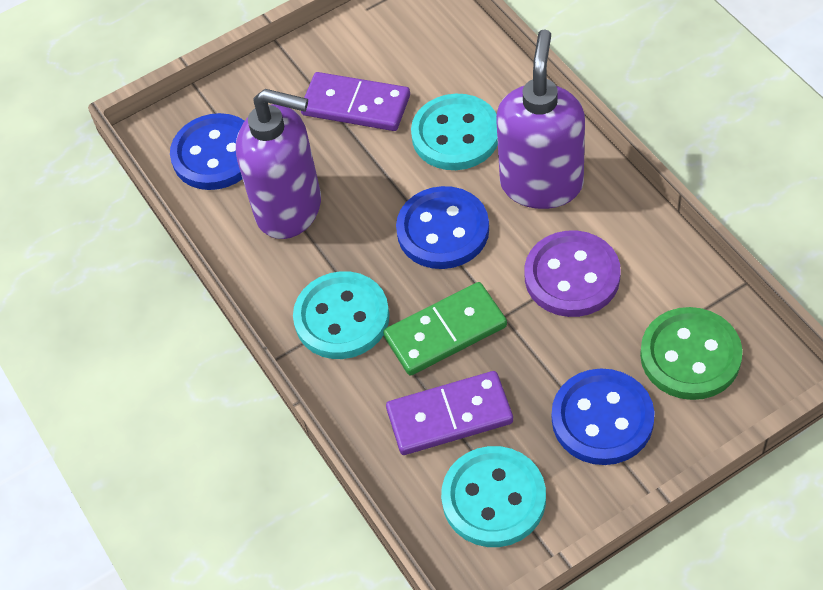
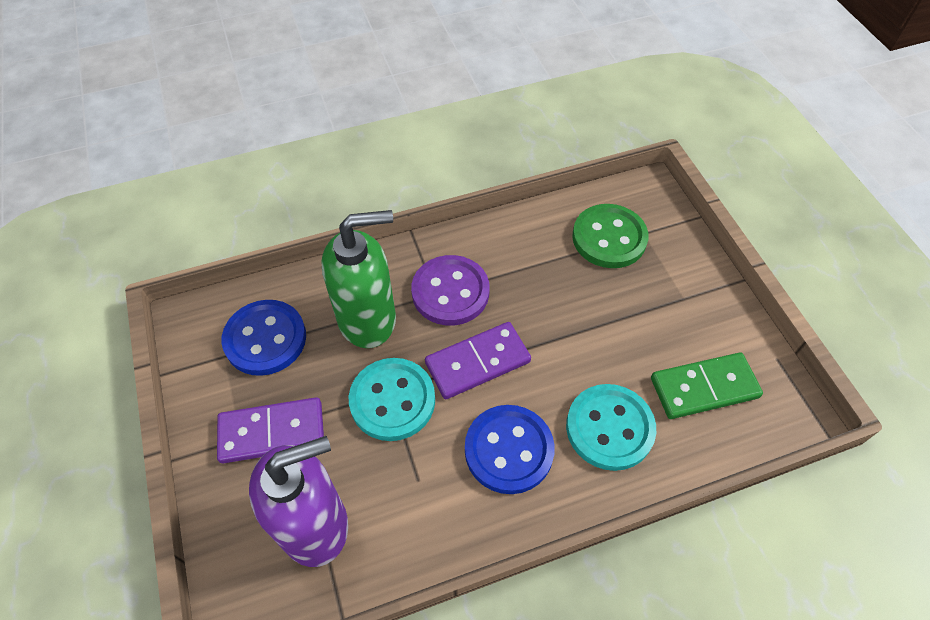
blue button: 3 -> 2
green soap dispenser: 0 -> 1
purple soap dispenser: 2 -> 1
turquoise button: 3 -> 2

